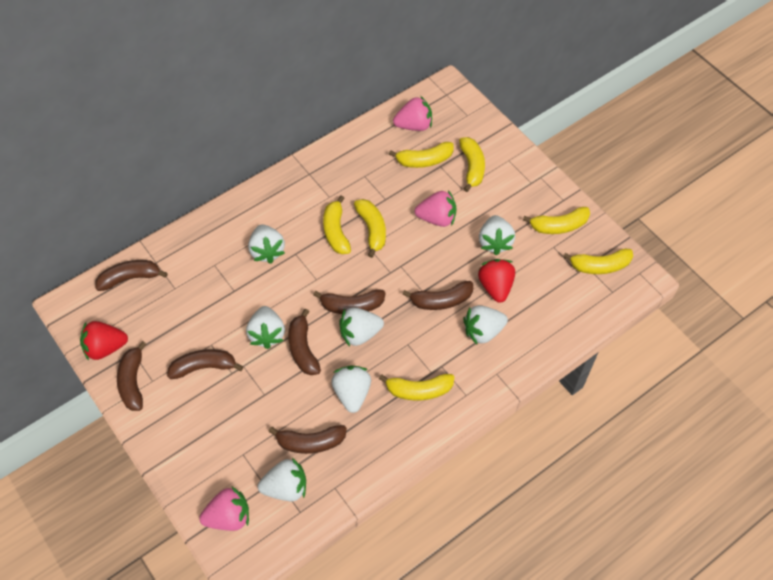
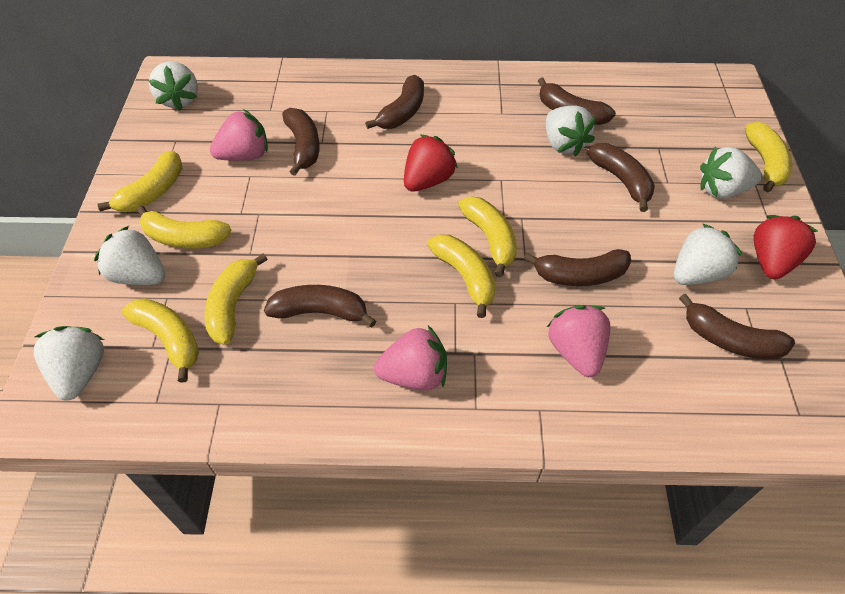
white strawberry: 7 -> 6

